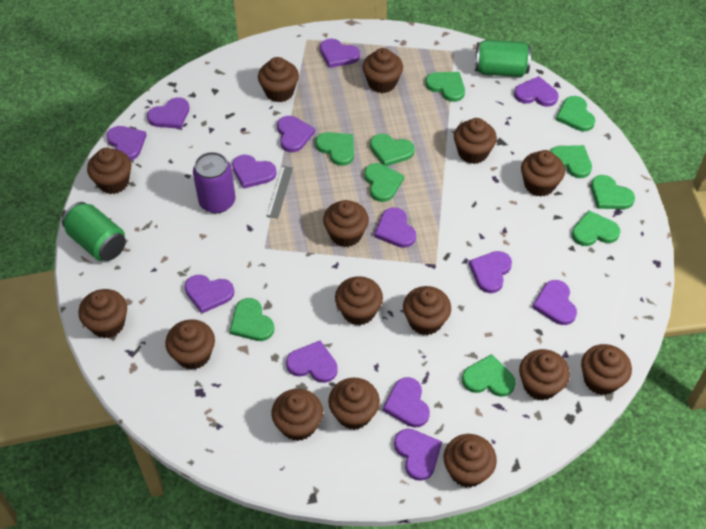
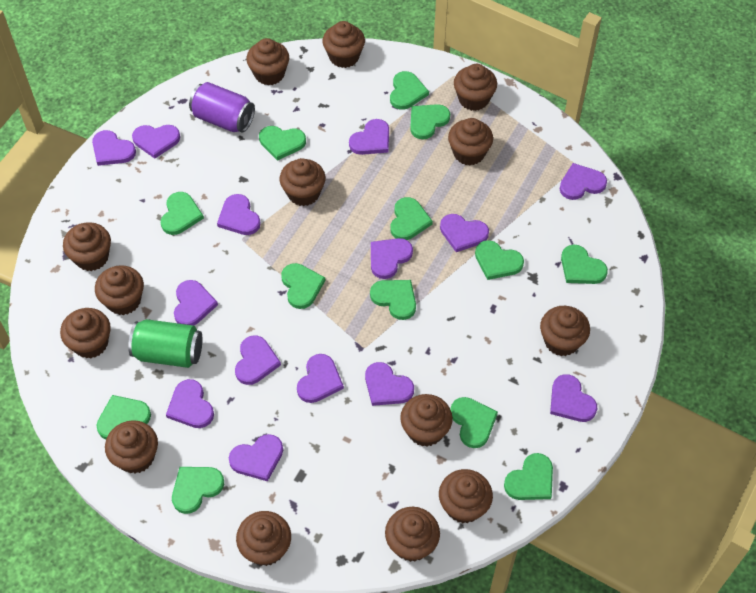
brown cupcake: 15 -> 14
green can: 2 -> 1
green heart: 10 -> 13
grey ruler: 1 -> 0
purple heart: 13 -> 14

